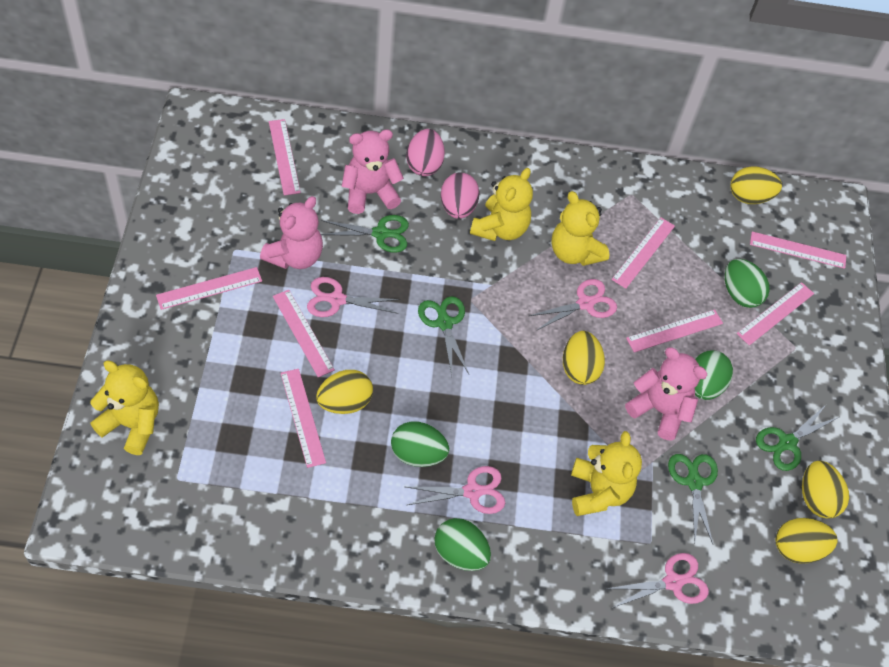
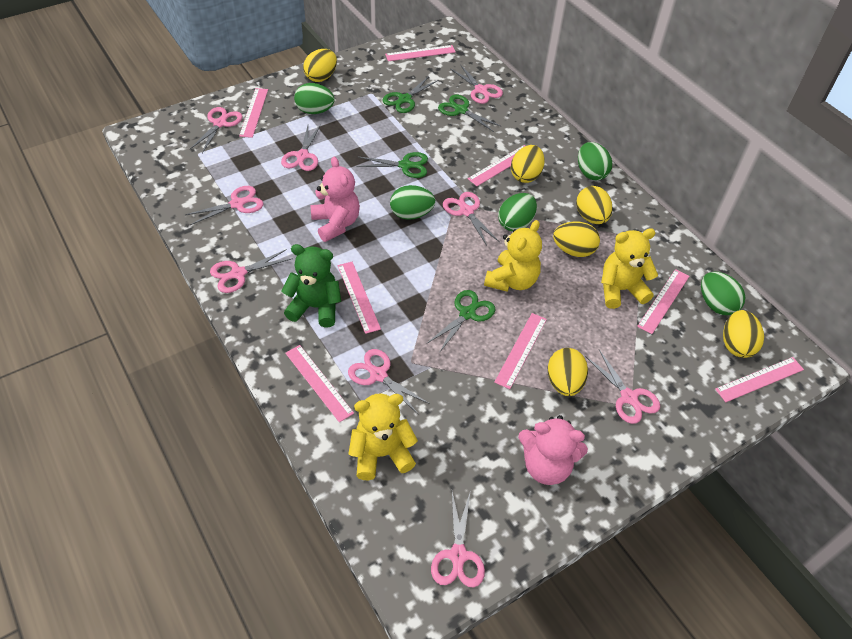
green egg: 4 -> 5
green teddy bear: 0 -> 1
pink egg: 2 -> 0
pink scissors: 4 -> 9
pink teddy bear: 3 -> 2
yellow egg: 5 -> 6
yellow teddy bear: 4 -> 3

